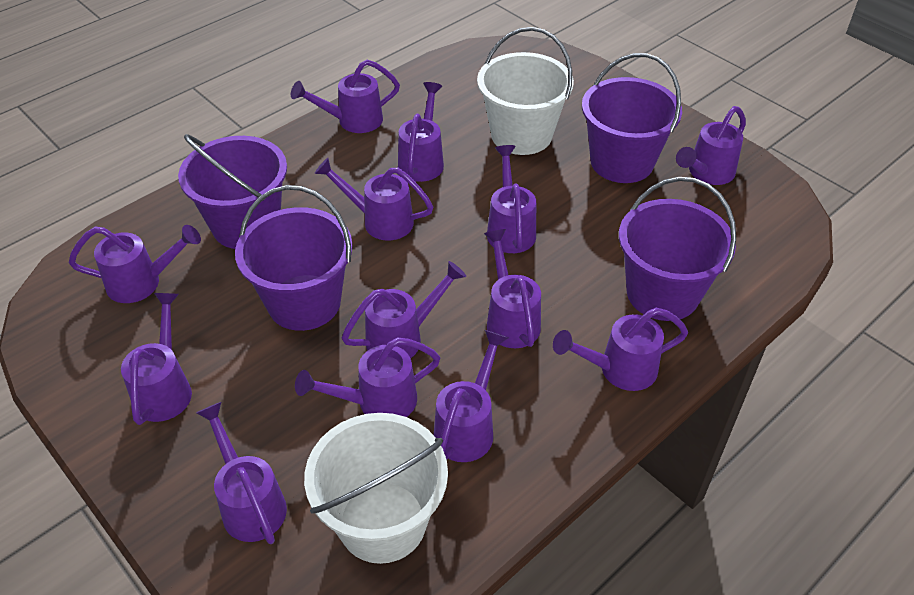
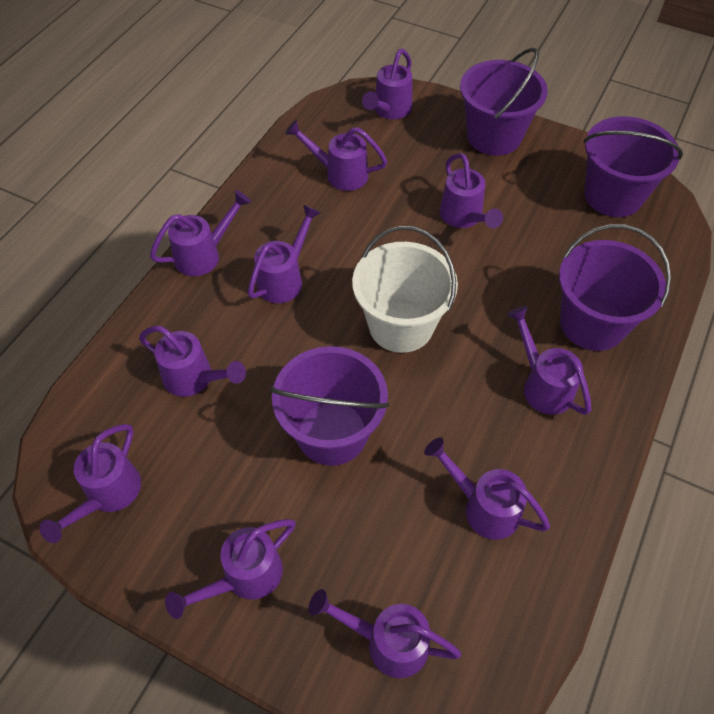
purple watering can: 13 -> 11
white bucket: 2 -> 1

